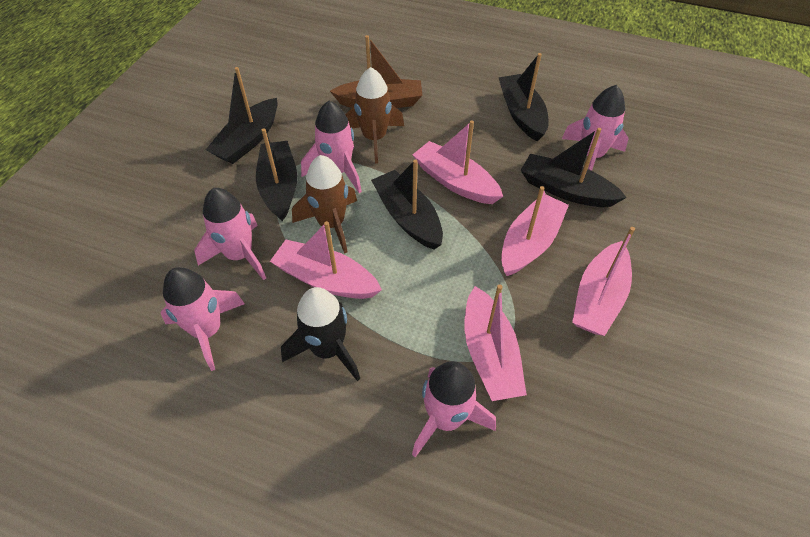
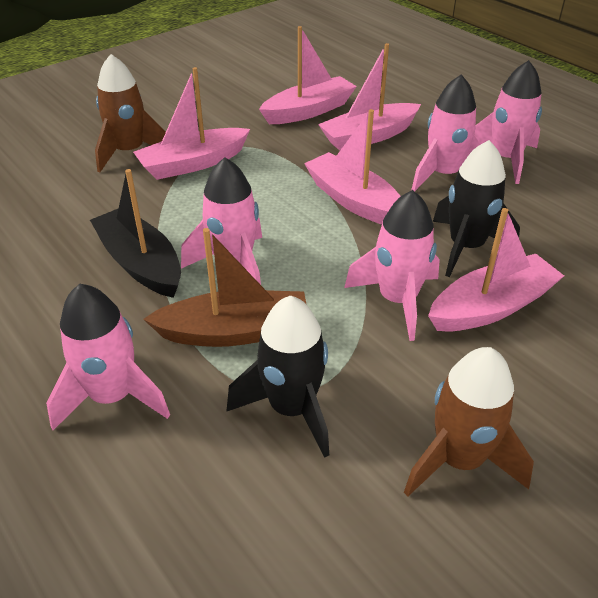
black boat: 5 -> 1
black rocket: 1 -> 2

